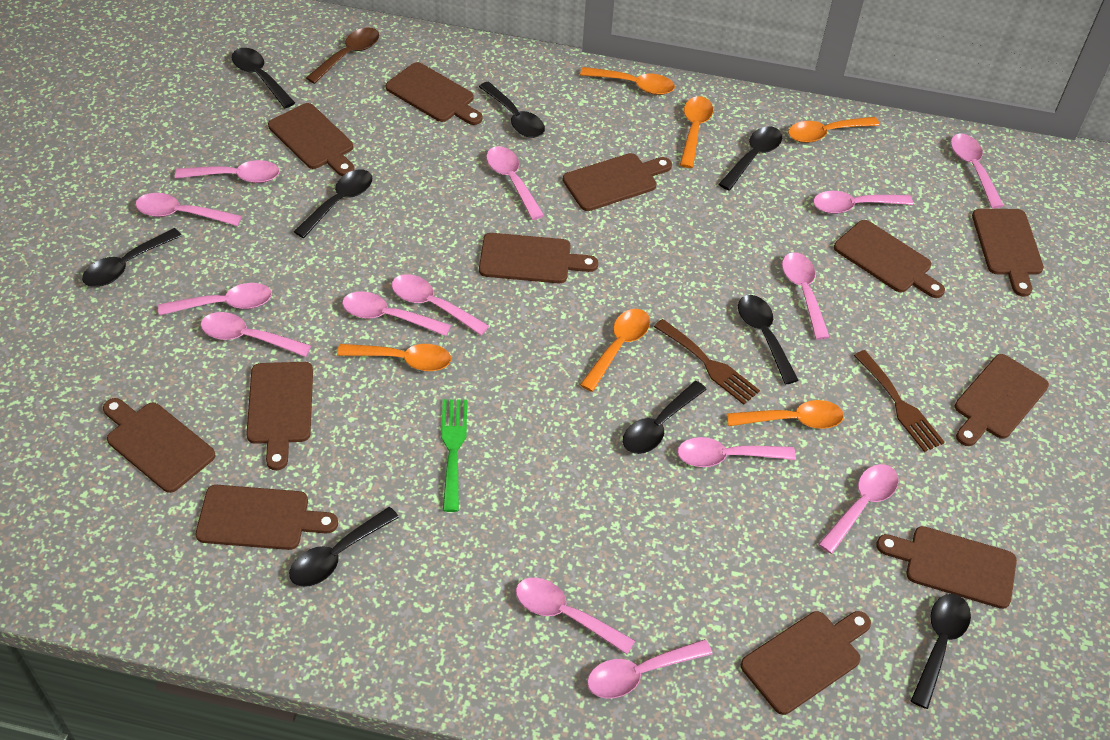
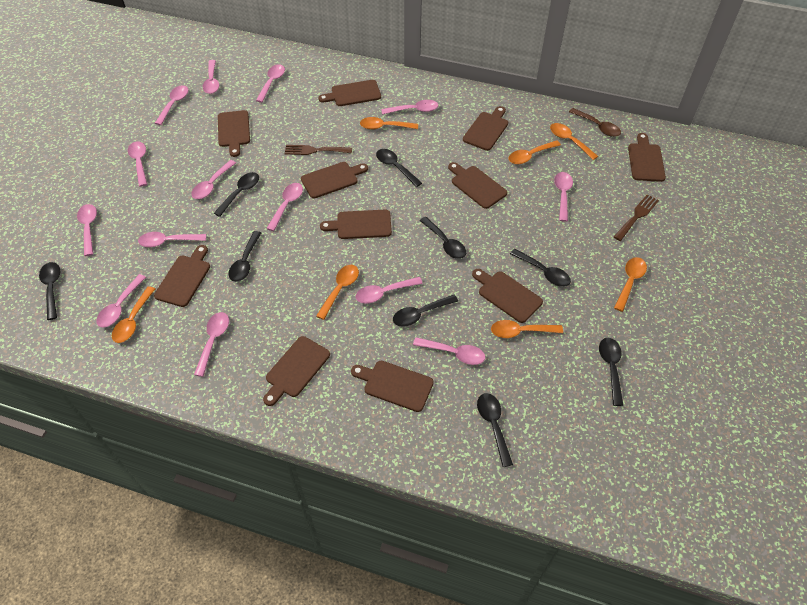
brown cutting board: 12 -> 11
green fork: 1 -> 0
orange spoon: 6 -> 7

